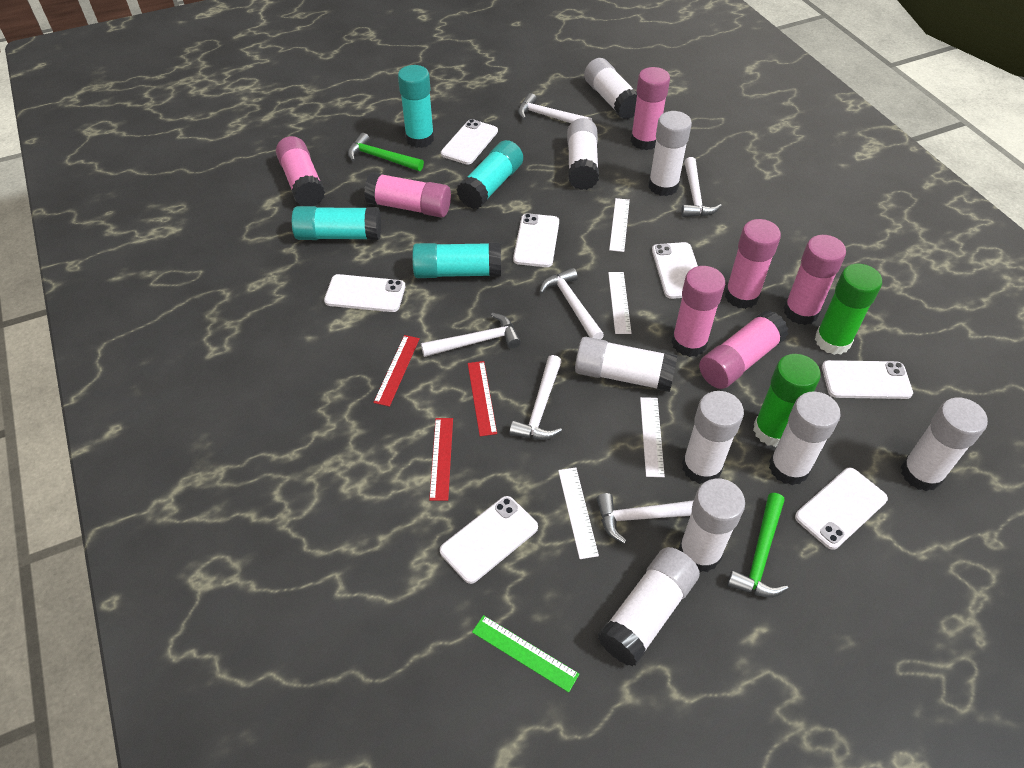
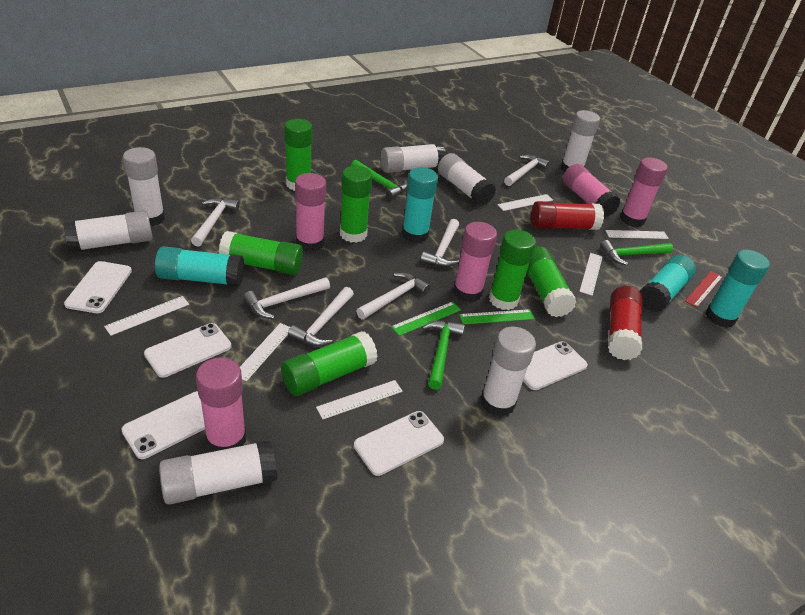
green glue stick: 2 -> 6
green hammer: 2 -> 3
green ruler: 1 -> 2
pink glue stick: 7 -> 5
red glue stick: 0 -> 2
red ruler: 3 -> 1
white glue stick: 9 -> 7
white phone: 7 -> 5
white ruler: 4 -> 6

